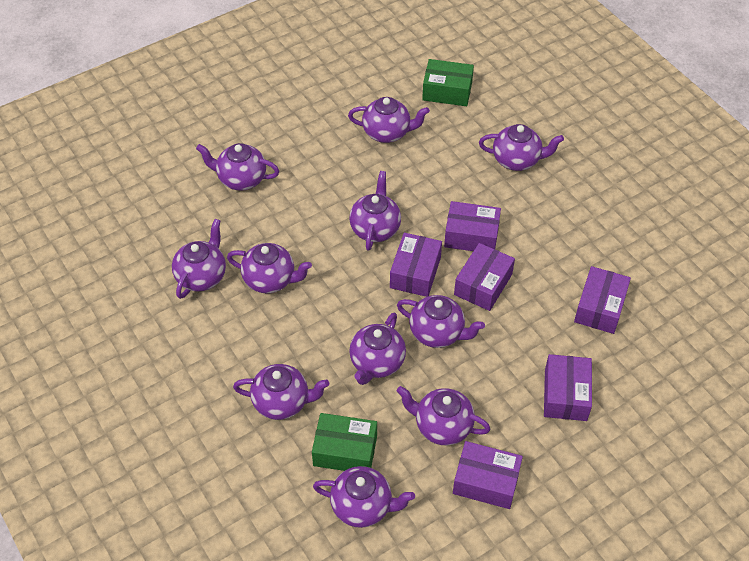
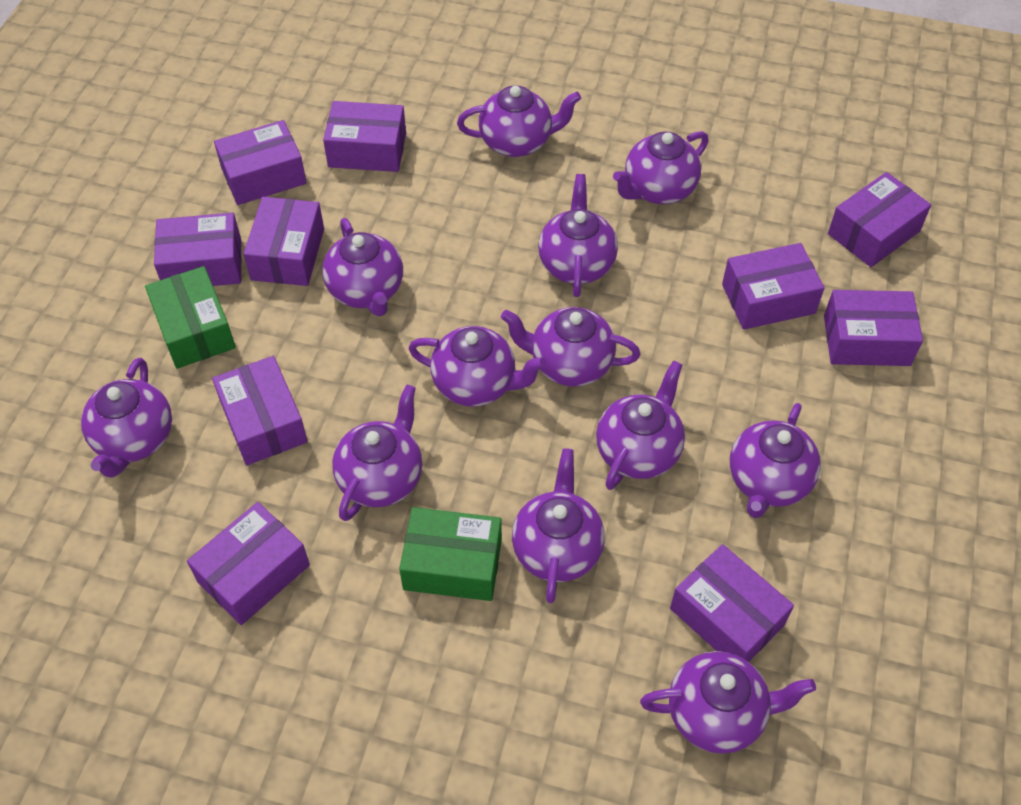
purple box: 6 -> 10
purple teapot: 11 -> 12

